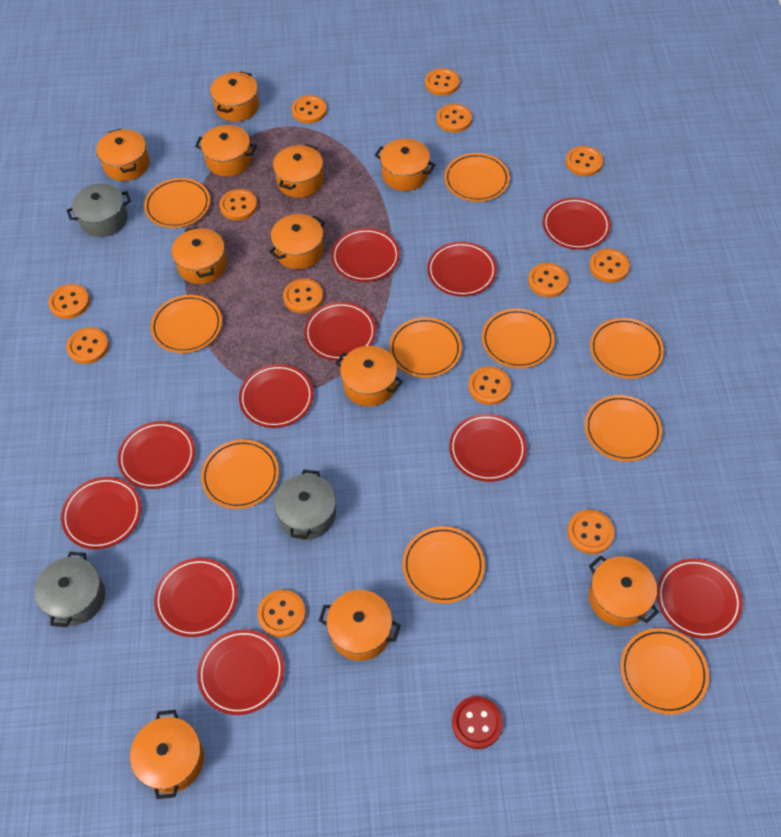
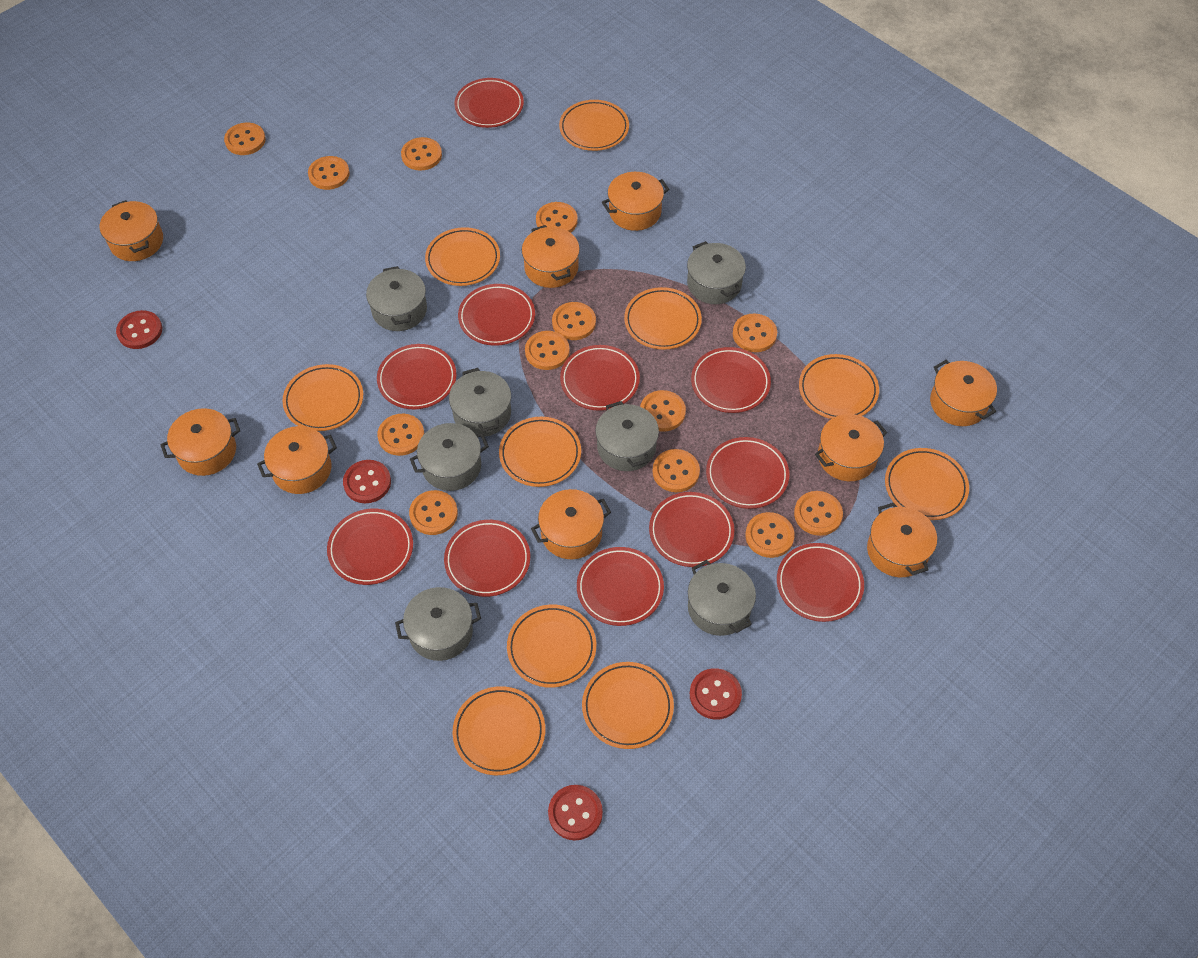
grey pot: 3 -> 7
orange pot: 11 -> 9
red button: 1 -> 4

